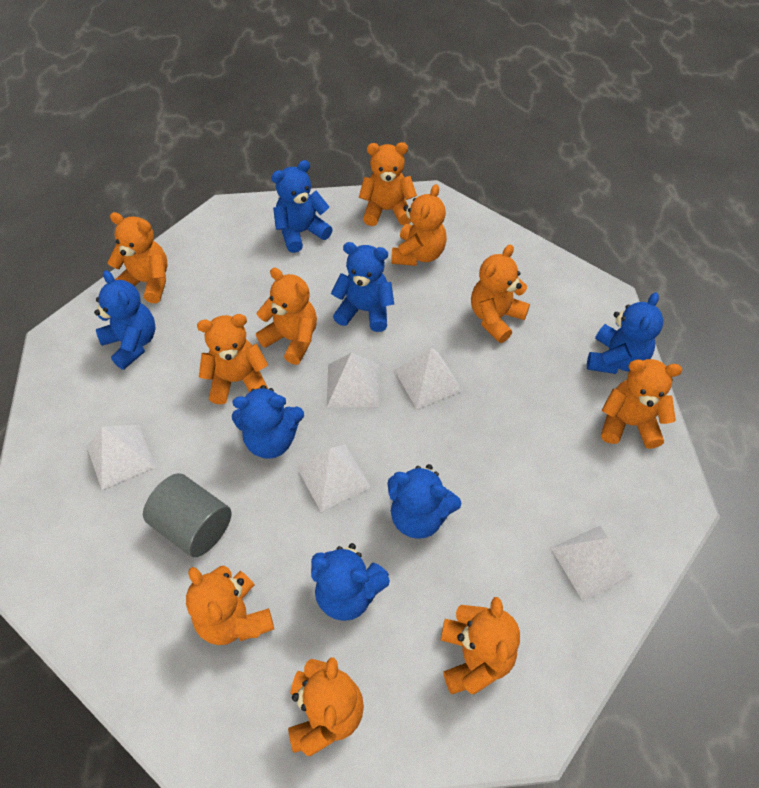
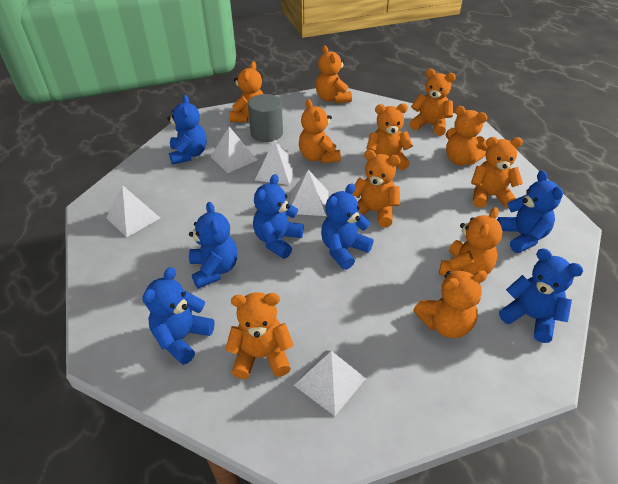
orange teddy bear: 10 -> 11

